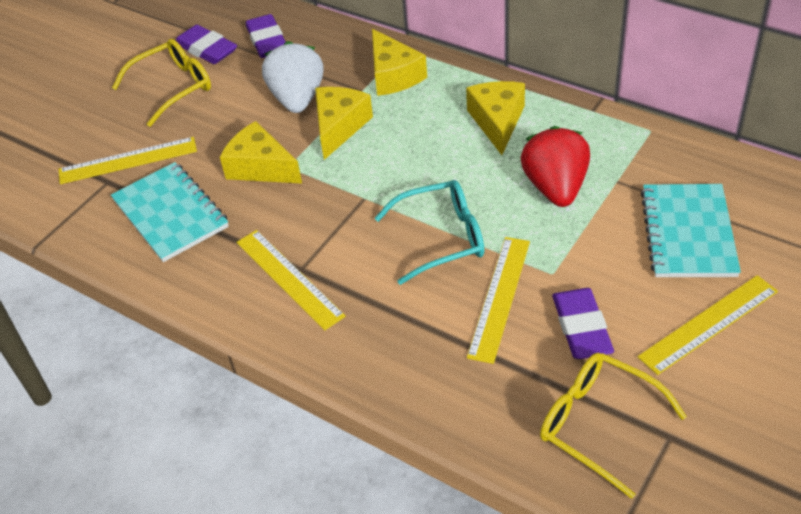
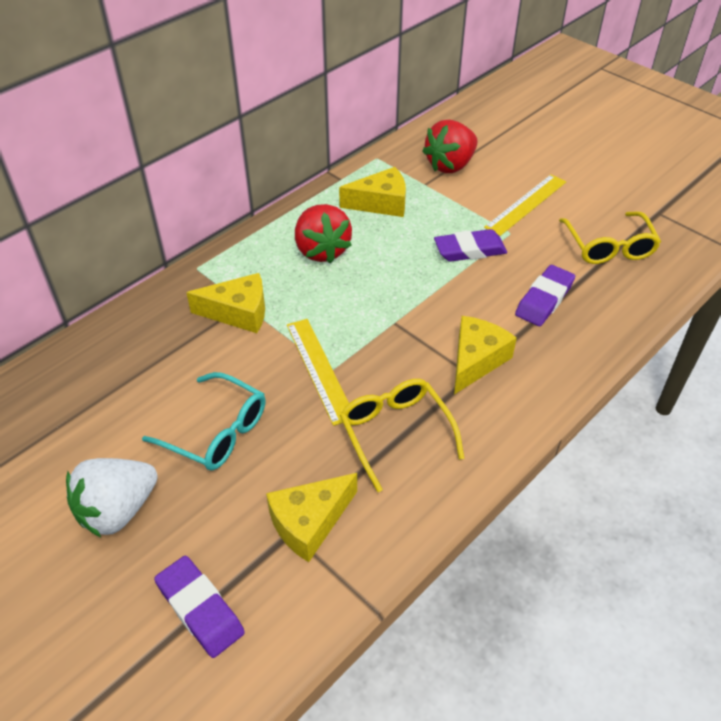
red strawberry: 1 -> 2
turquoise notebook: 2 -> 0
yellow ruler: 4 -> 2

